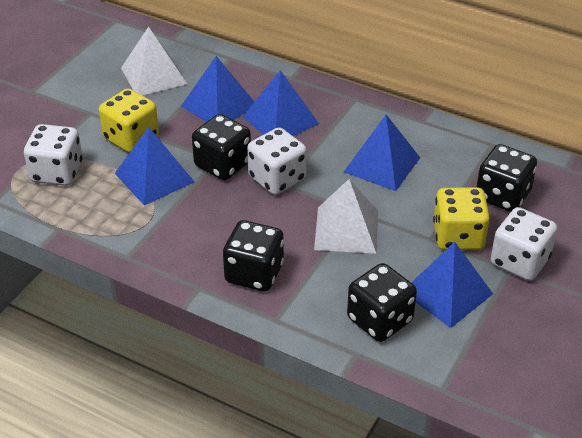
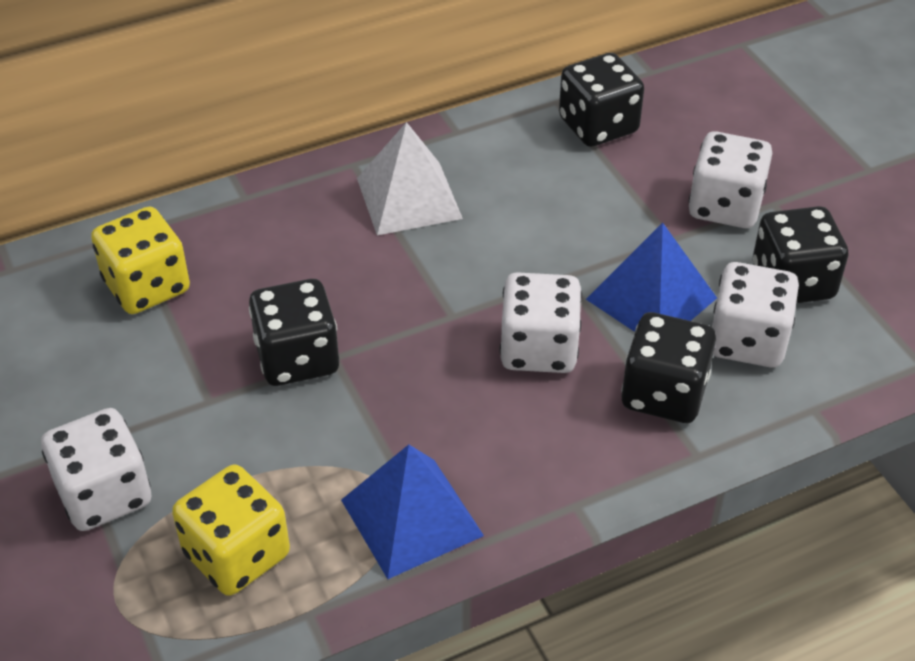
blue pyramid: 5 -> 2
white dice: 3 -> 4
white pyramid: 2 -> 1

